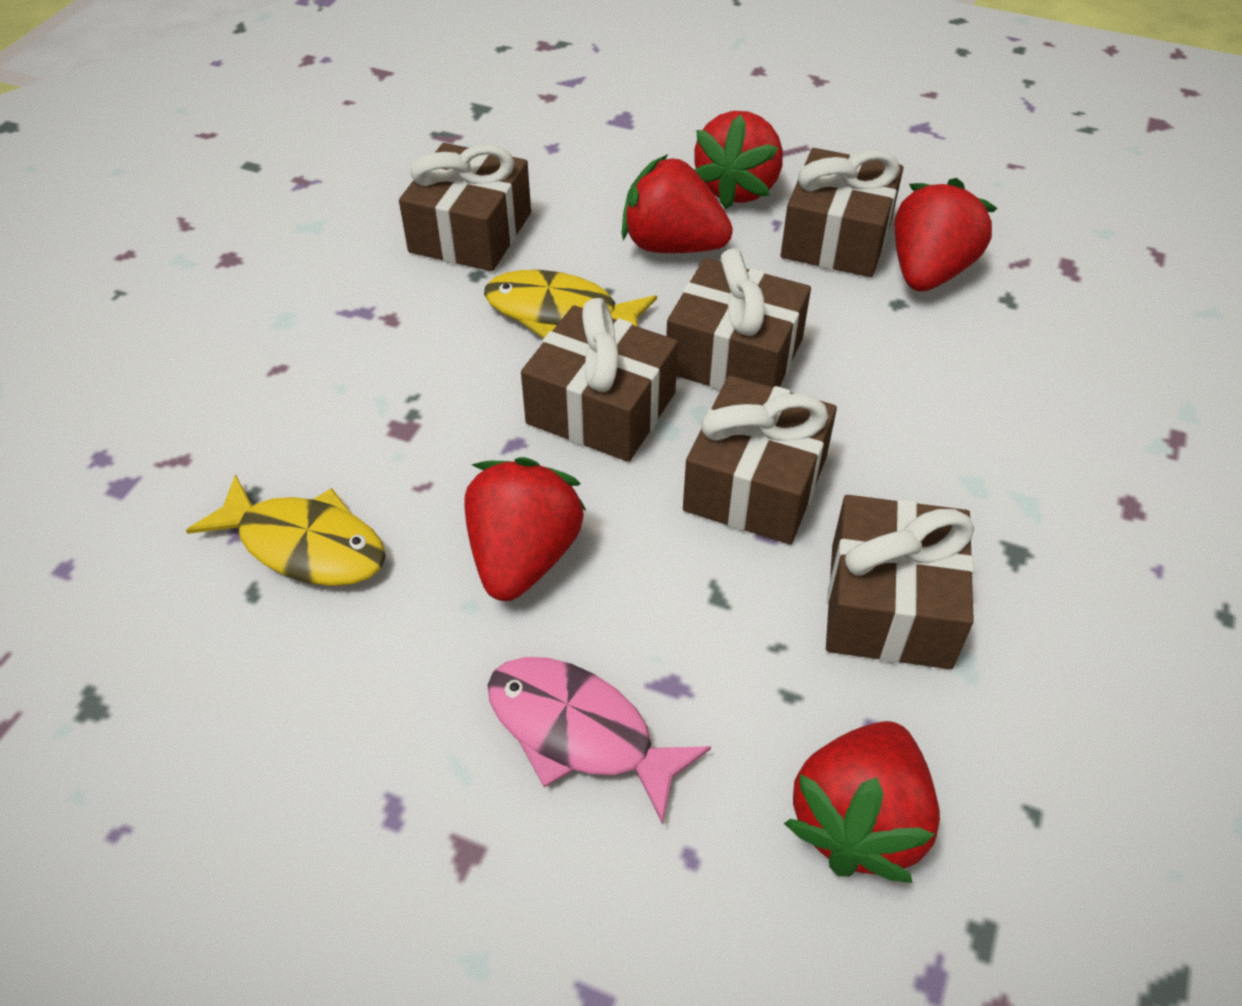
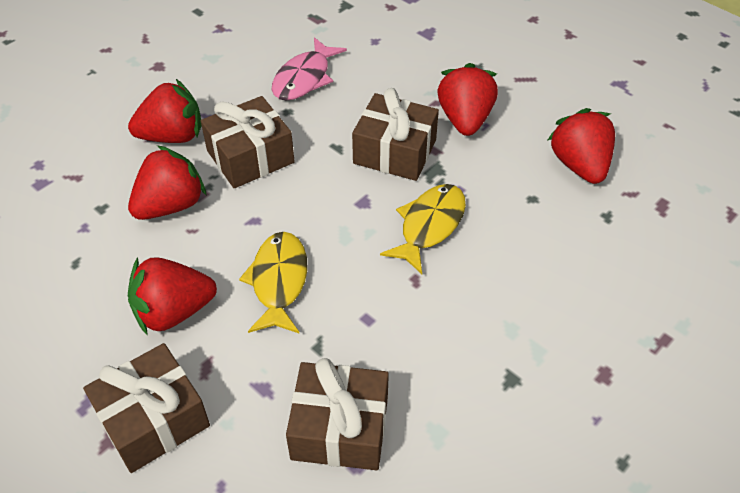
brown gift: 6 -> 4

